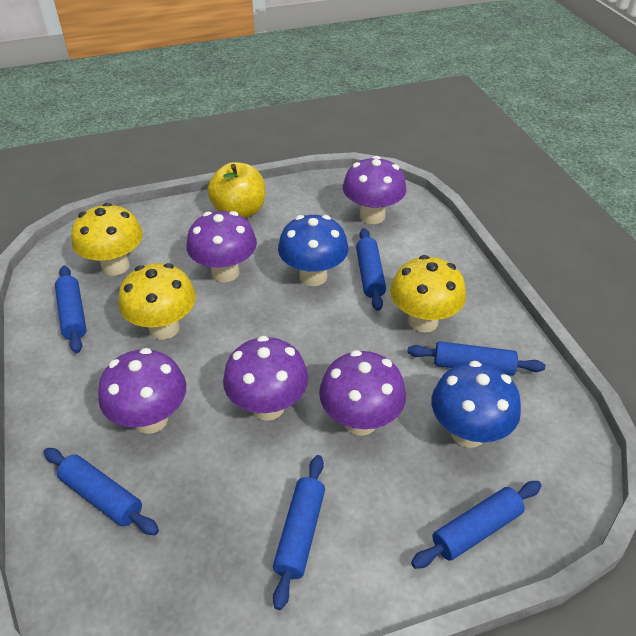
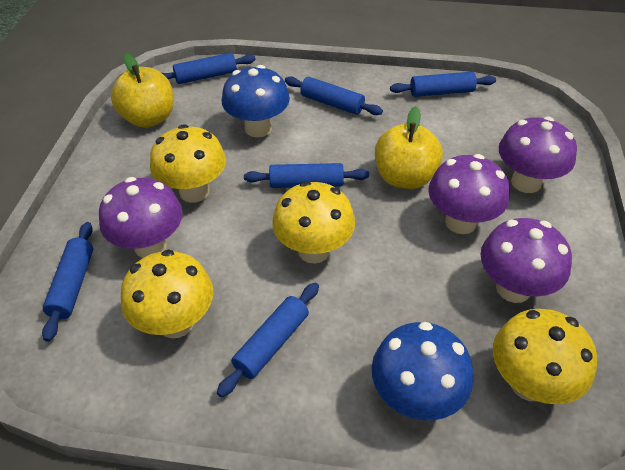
purple mushroom: 5 -> 4
yellow apple: 1 -> 2
yellow mushroom: 3 -> 4

